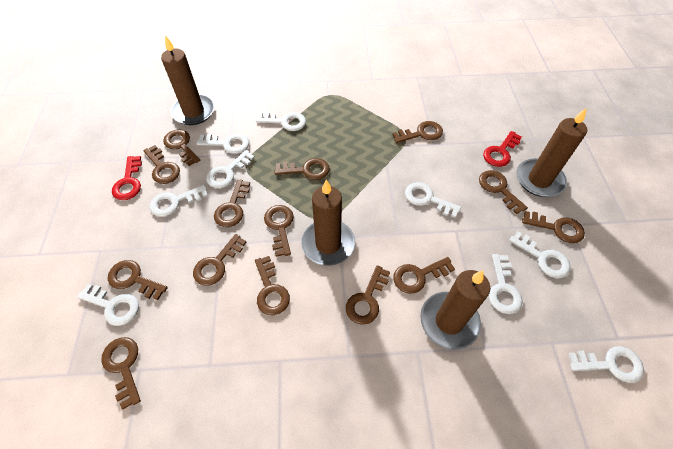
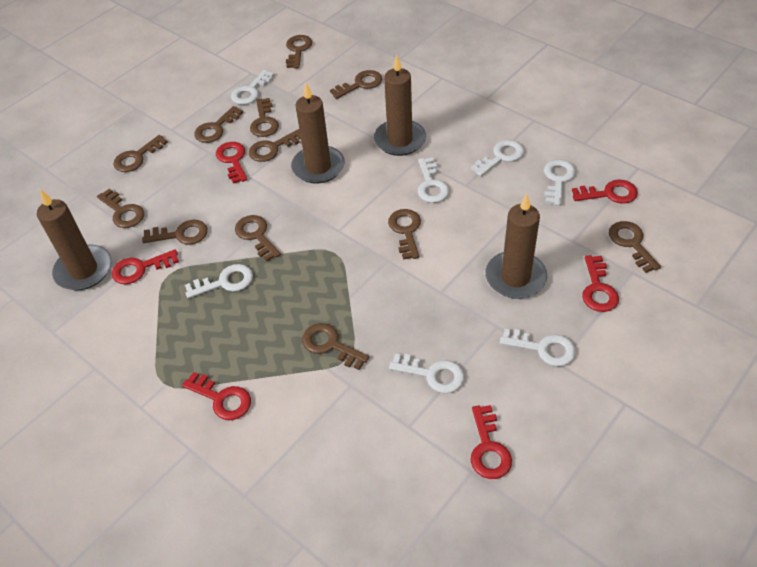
brown key: 14 -> 12
red key: 2 -> 6
white key: 9 -> 7

